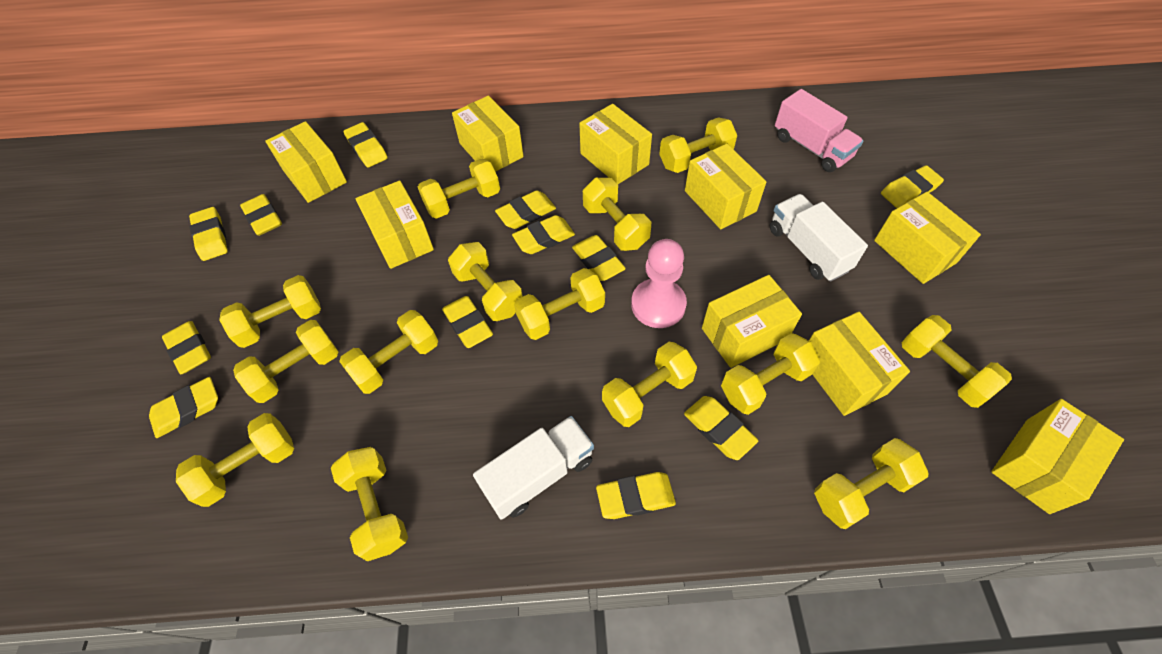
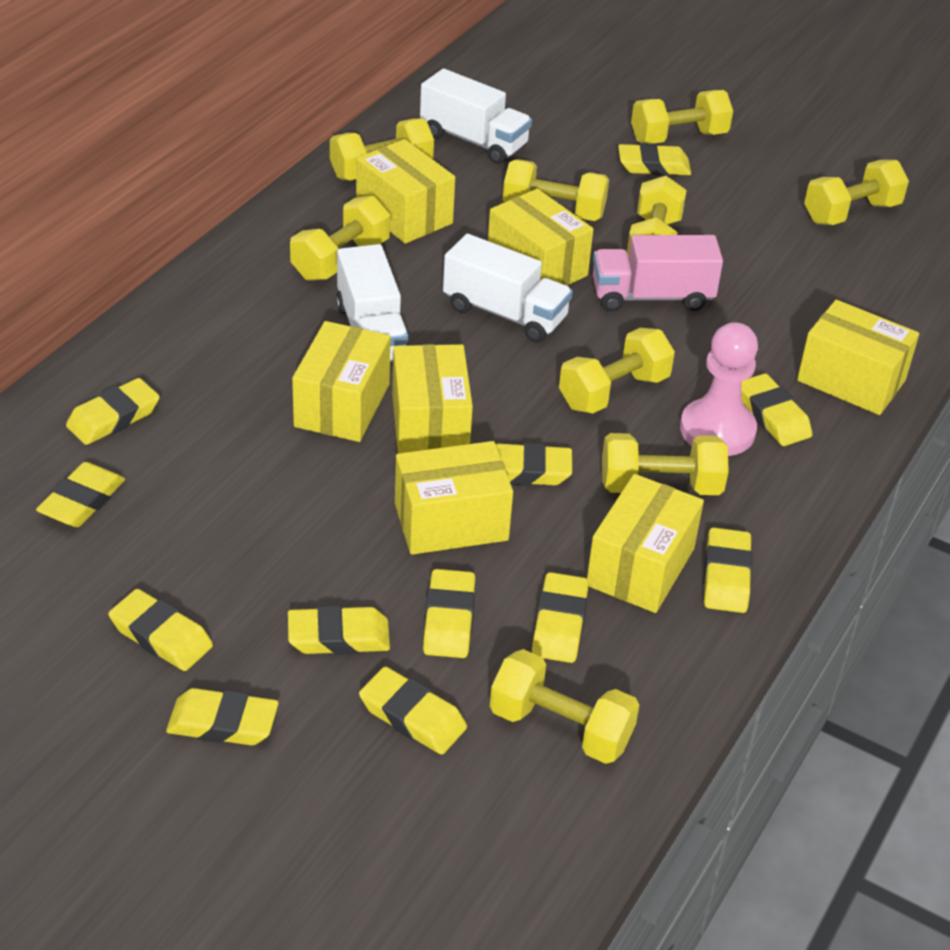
white truck: 2 -> 3
yellow box: 9 -> 7
yellow dumbbell: 14 -> 9

